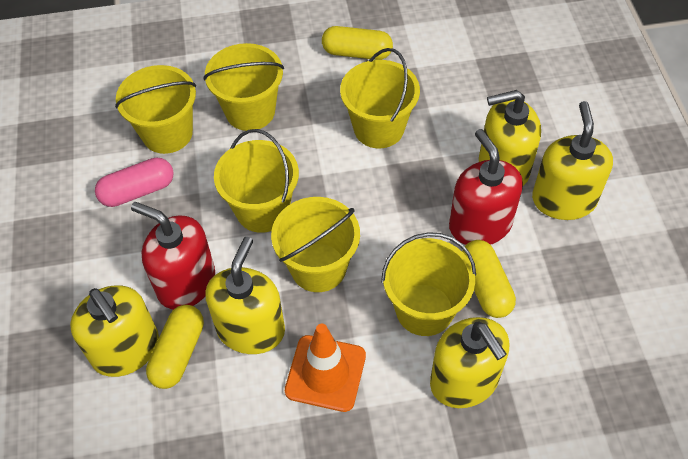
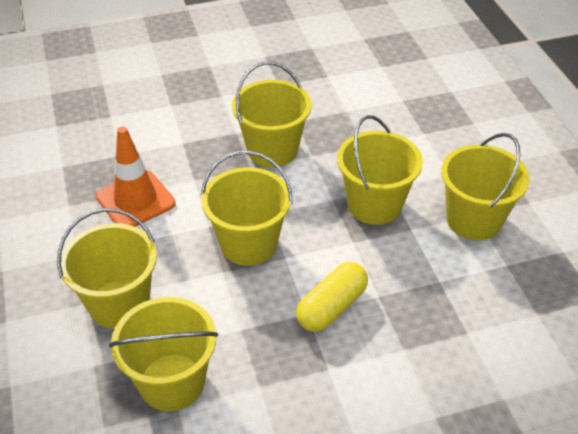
pink capsule: 1 -> 0
red soap dispenser: 2 -> 0
yellow capsule: 3 -> 1
yellow soap dispenser: 5 -> 0

